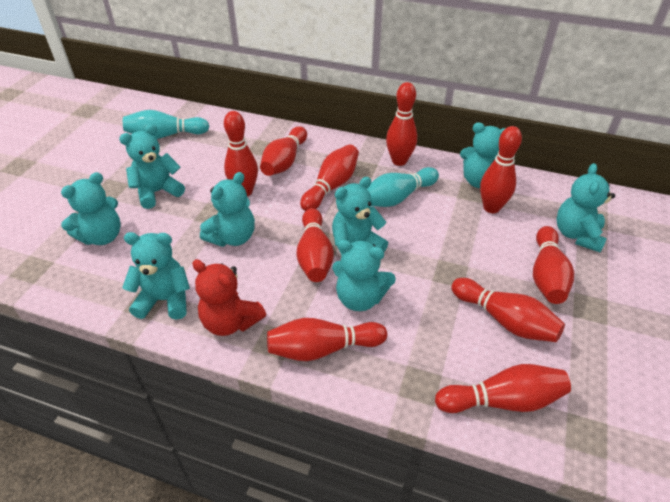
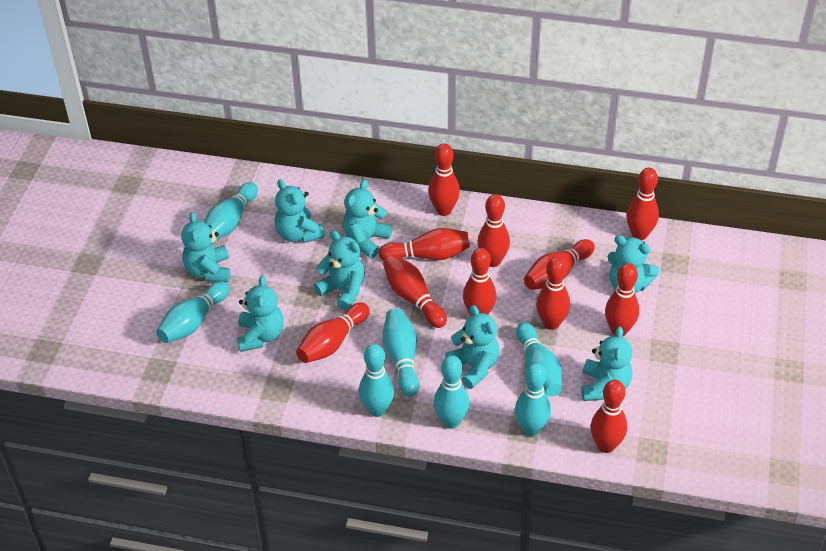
red bowling pin: 10 -> 11
red teddy bear: 1 -> 0
turquoise bowling pin: 2 -> 7

